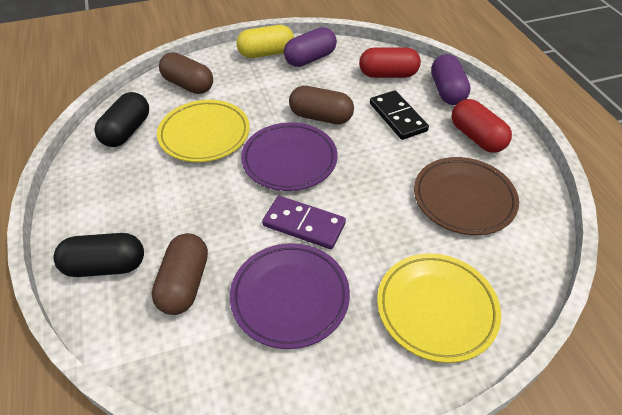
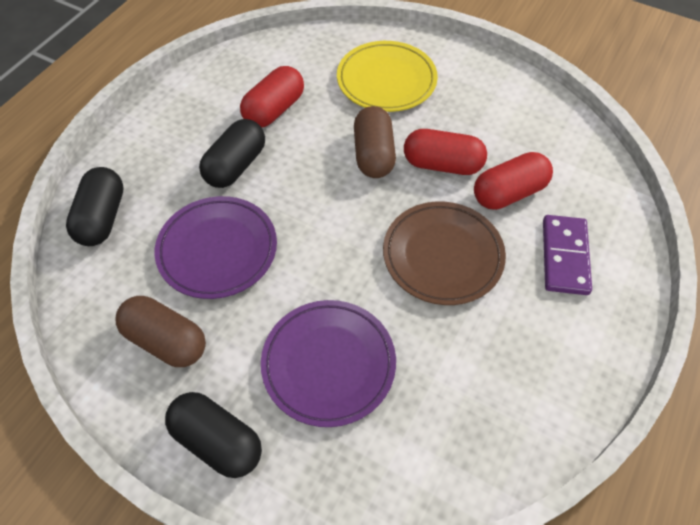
black capsule: 2 -> 3
black domino: 1 -> 0
brown capsule: 3 -> 2
purple capsule: 2 -> 0
red capsule: 2 -> 3
yellow capsule: 1 -> 0
yellow plate: 2 -> 1

